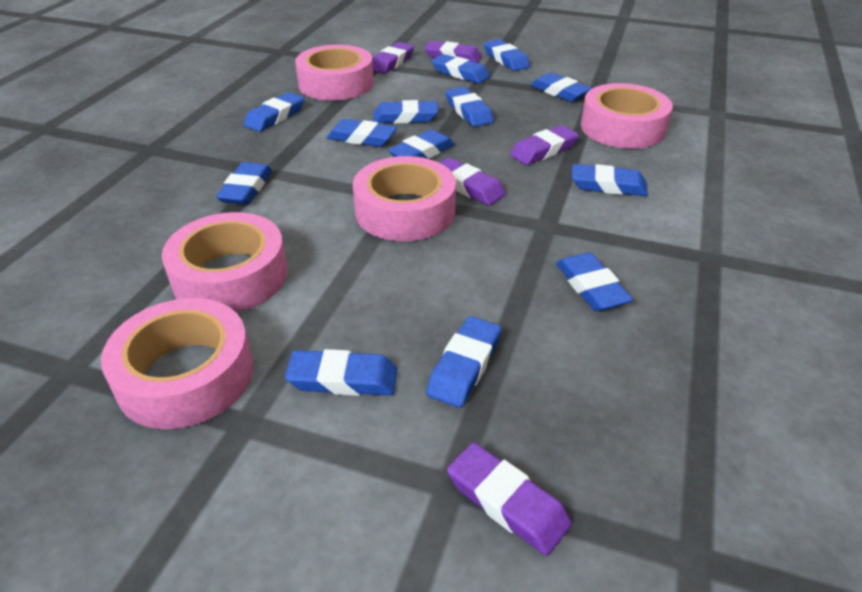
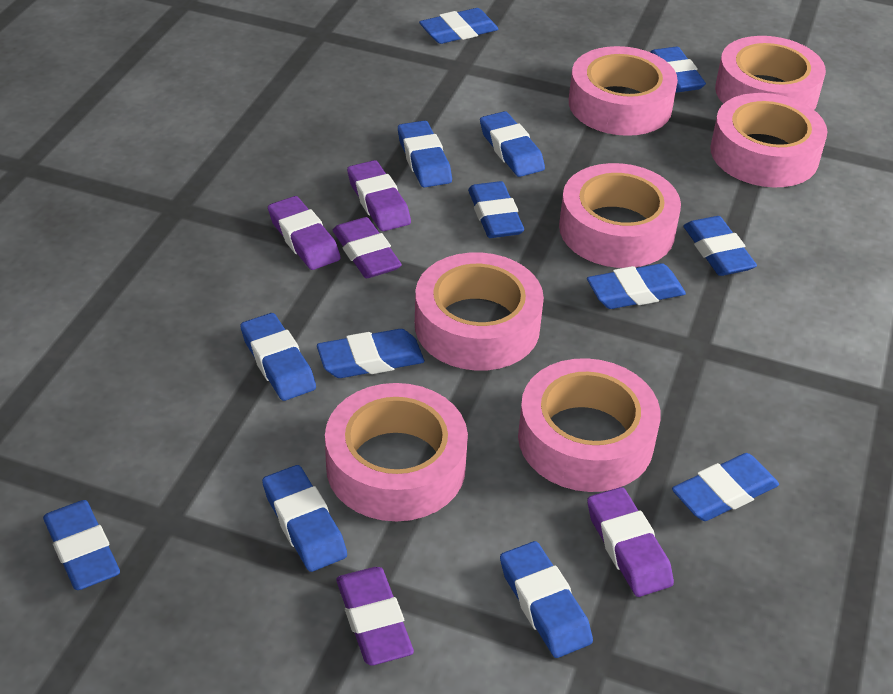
pink tape: 5 -> 7

